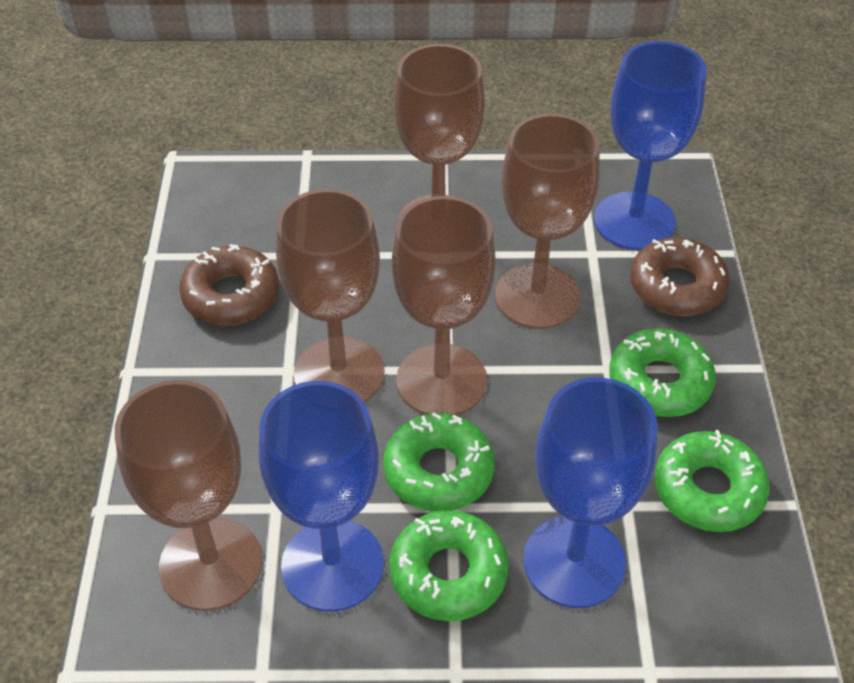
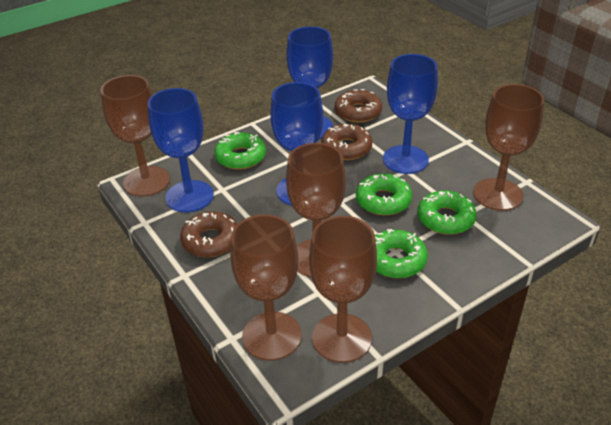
blue goblet: 3 -> 4
brown donut: 2 -> 3

